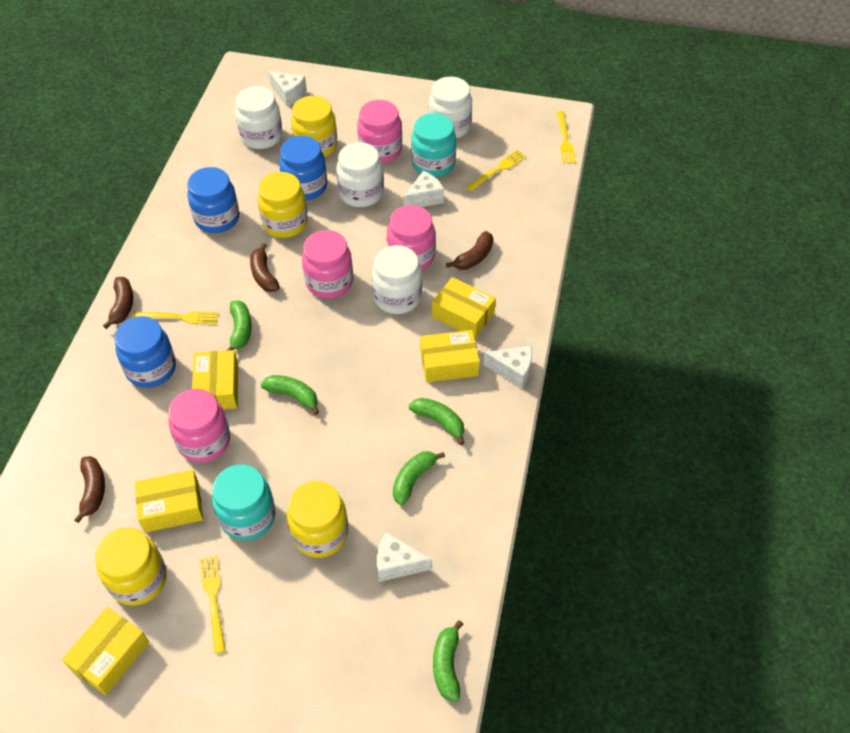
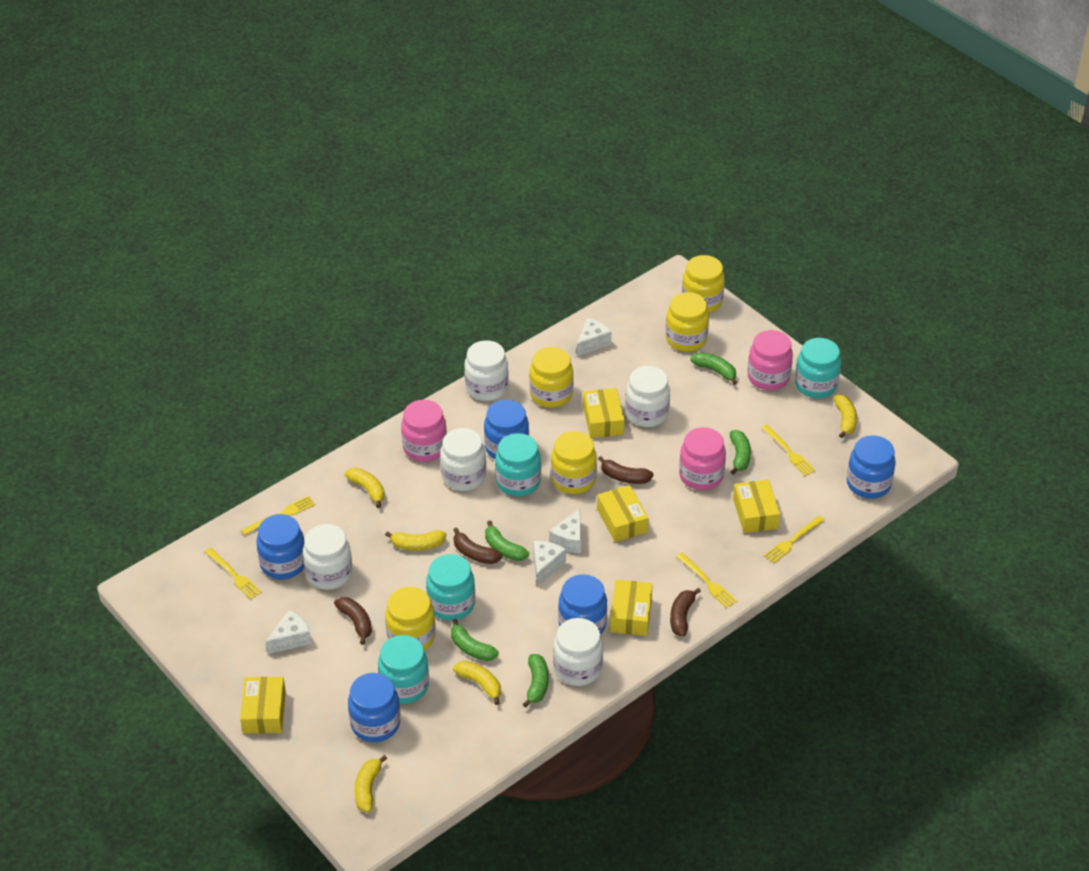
blue jar: 3 -> 5
pink jar: 4 -> 3
turquoise jar: 2 -> 4
white jar: 4 -> 5
yellow banana: 0 -> 5
yellow fork: 4 -> 5
yellow jar: 4 -> 5

